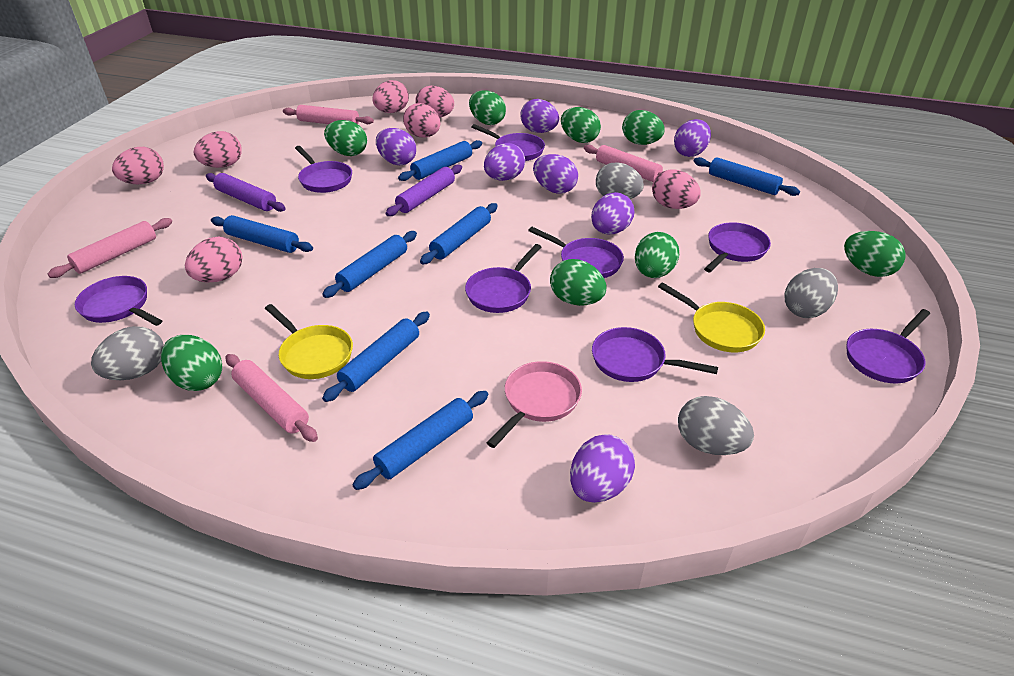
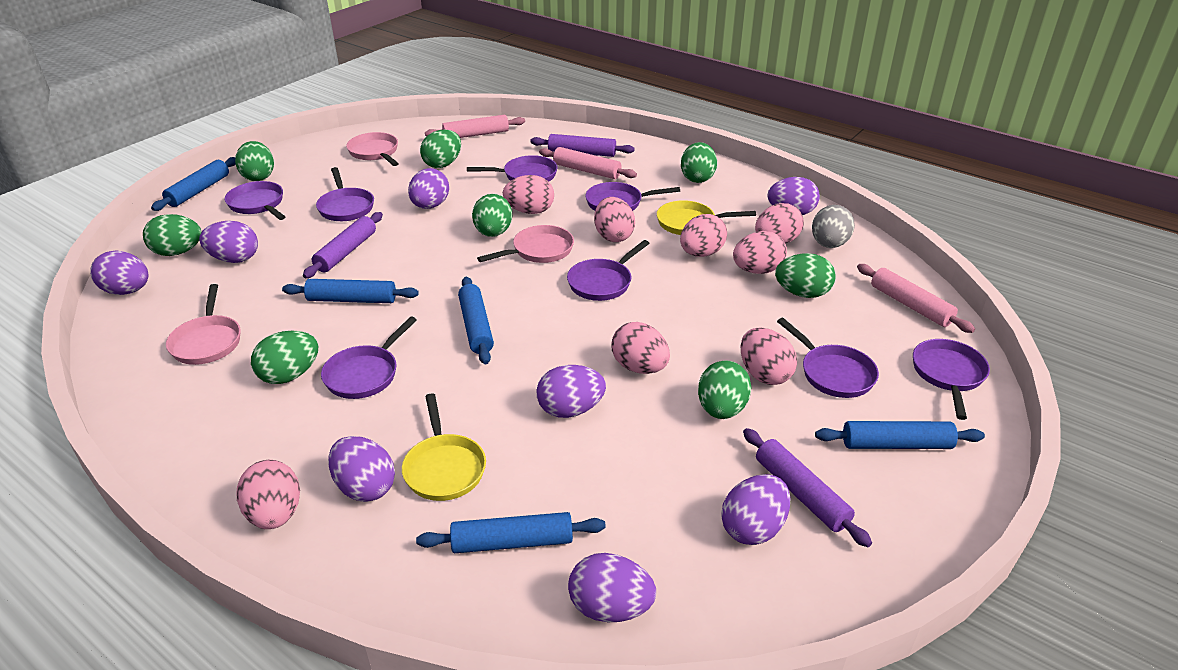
blue rolling pin: 7 -> 5
grey egg: 4 -> 1
pink egg: 7 -> 8
pink pan: 1 -> 3
pink rolling pin: 4 -> 3
purple egg: 7 -> 8
purple rolling pin: 2 -> 3

